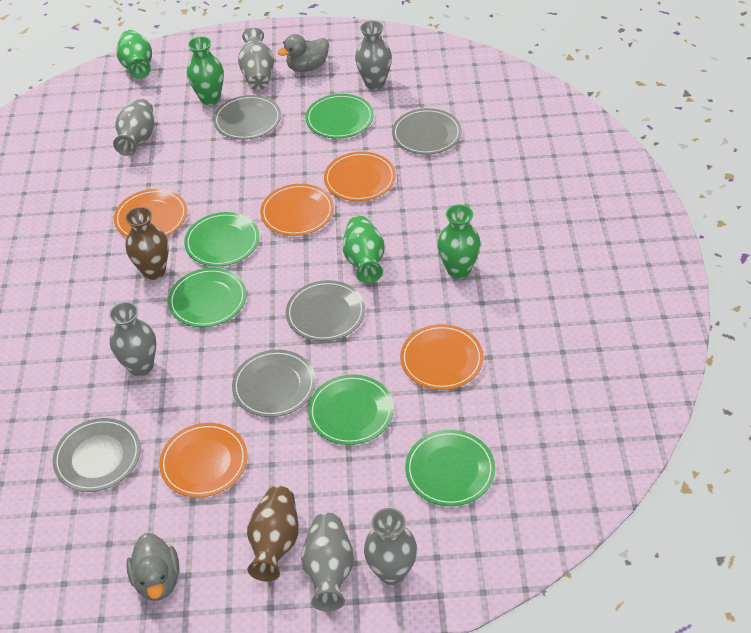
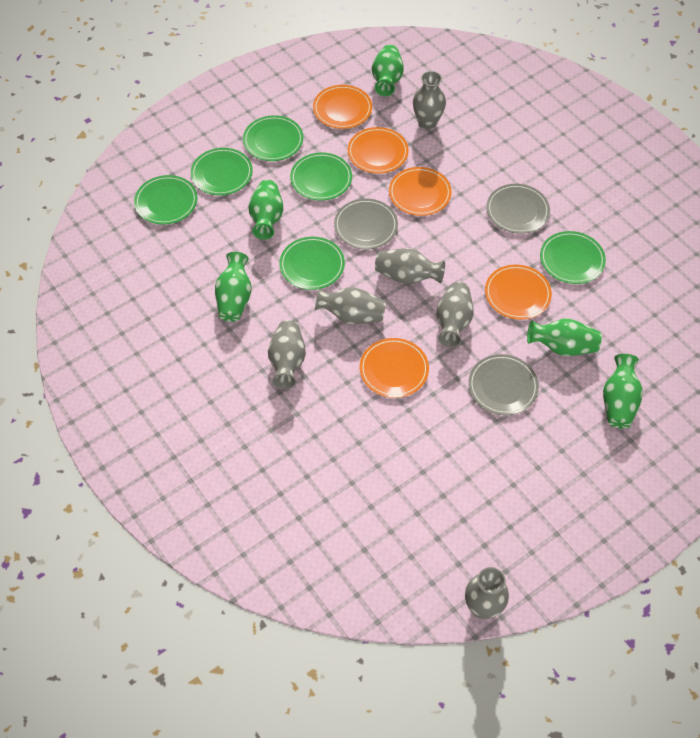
brown vase: 2 -> 0
green plate: 5 -> 6
green vase: 4 -> 5
grey duck: 2 -> 0
grey plate: 5 -> 3

